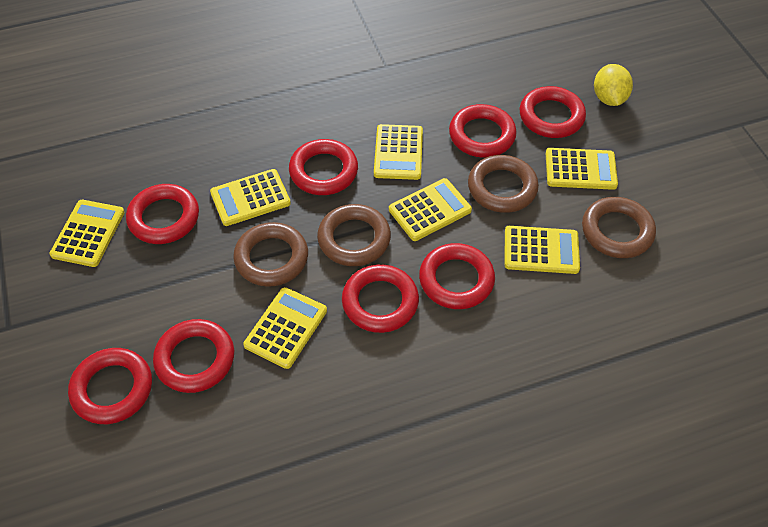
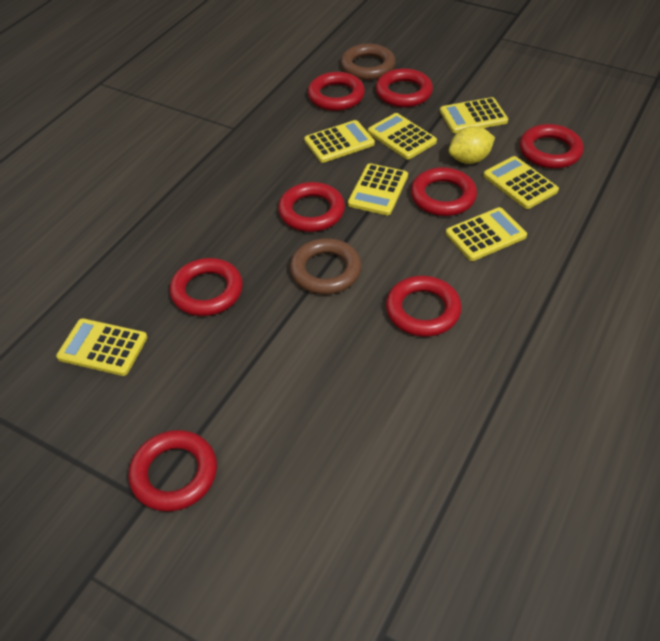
brown ring: 4 -> 2

